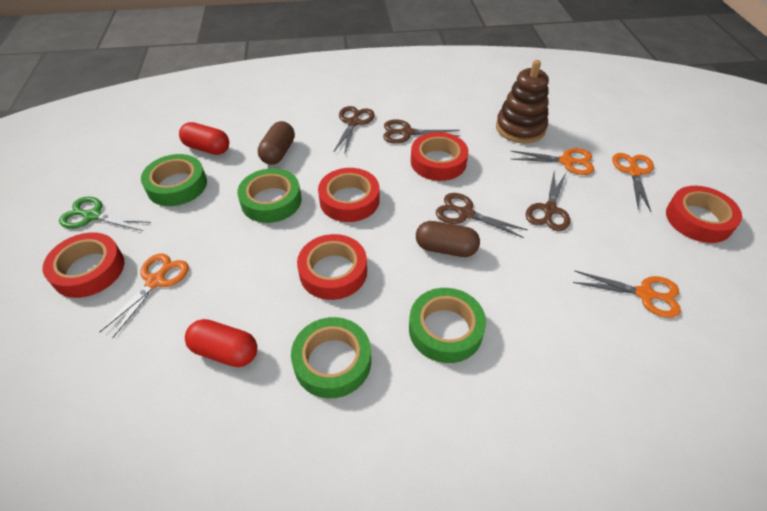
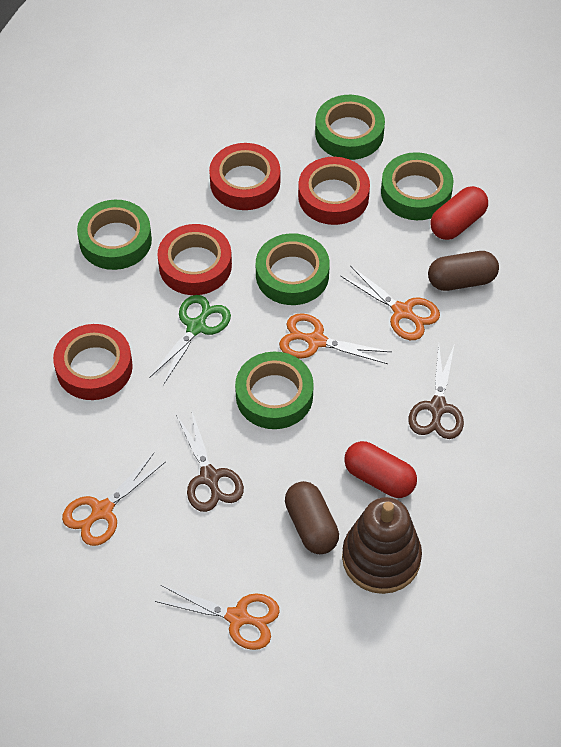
brown scissors: 4 -> 2
green tape: 4 -> 5
red tape: 5 -> 4

